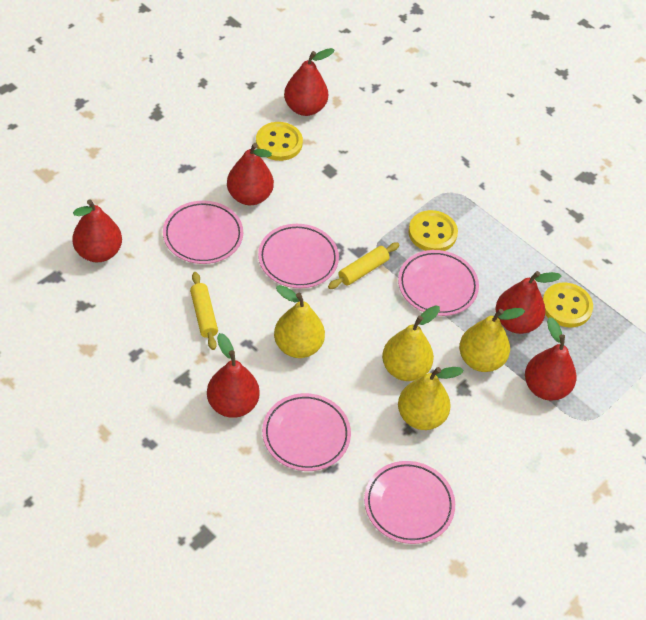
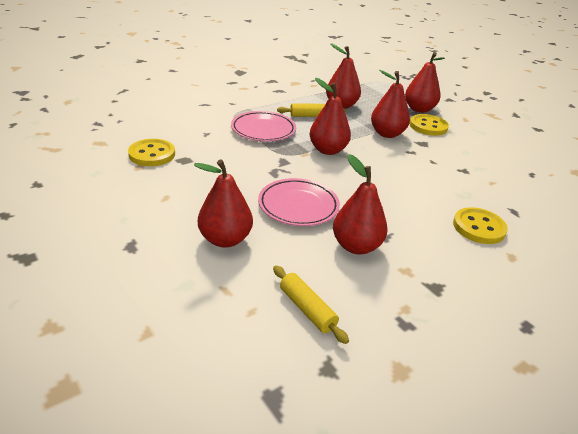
pink plate: 5 -> 2
yellow pear: 4 -> 0

